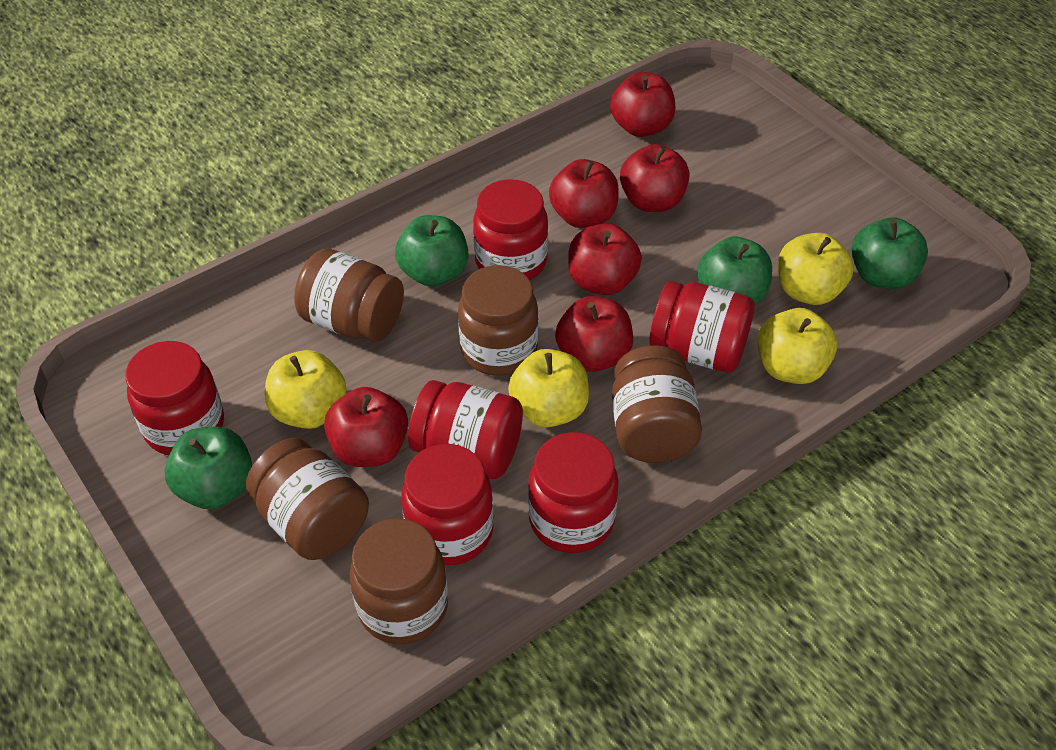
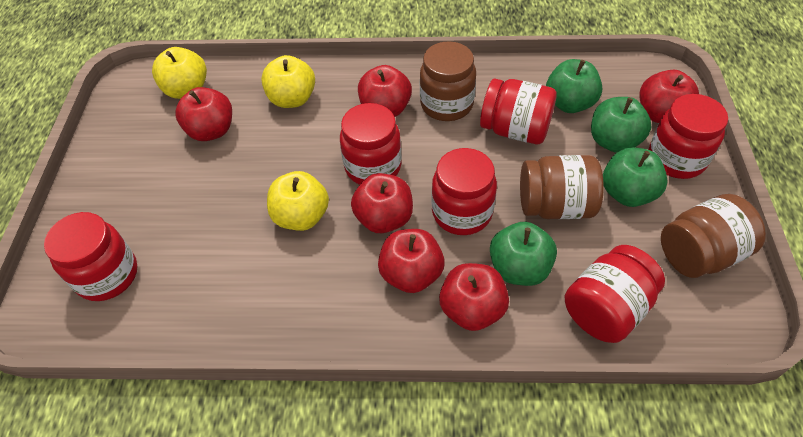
brown jar: 5 -> 3
yellow apple: 4 -> 3

